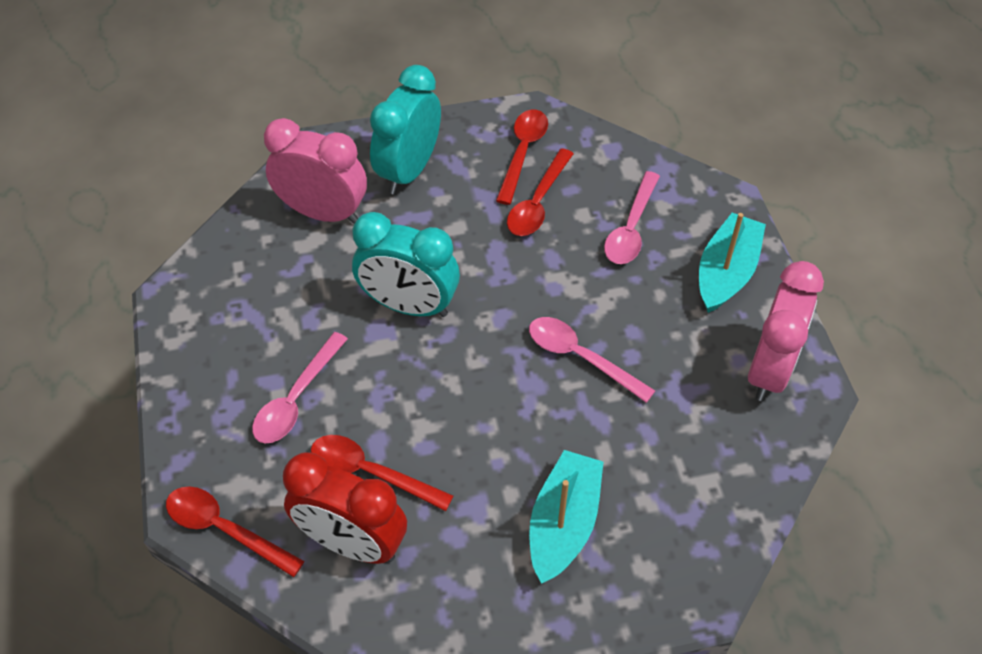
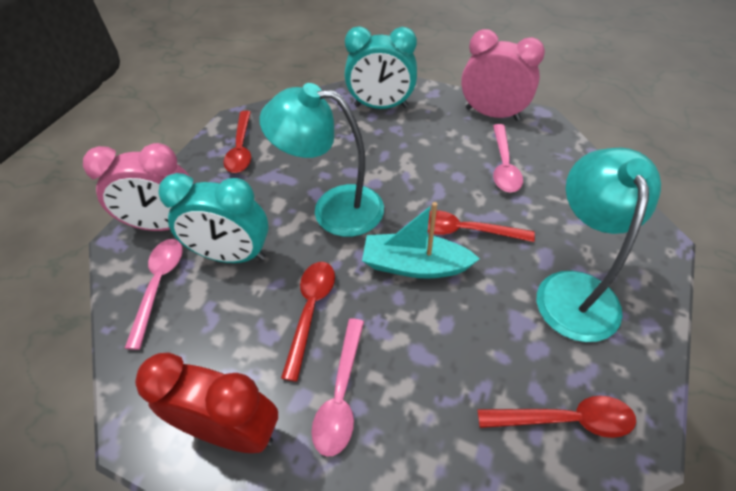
turquoise boat: 2 -> 1
turquoise lamp: 0 -> 2

